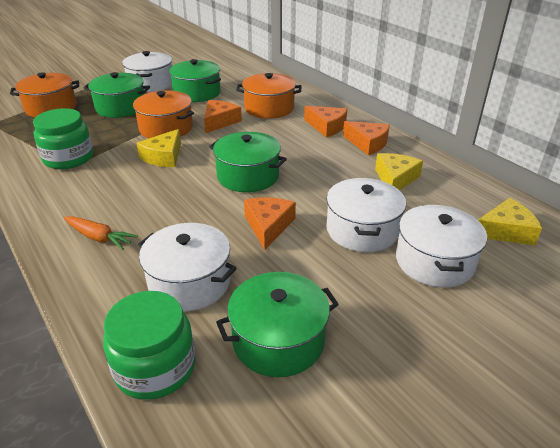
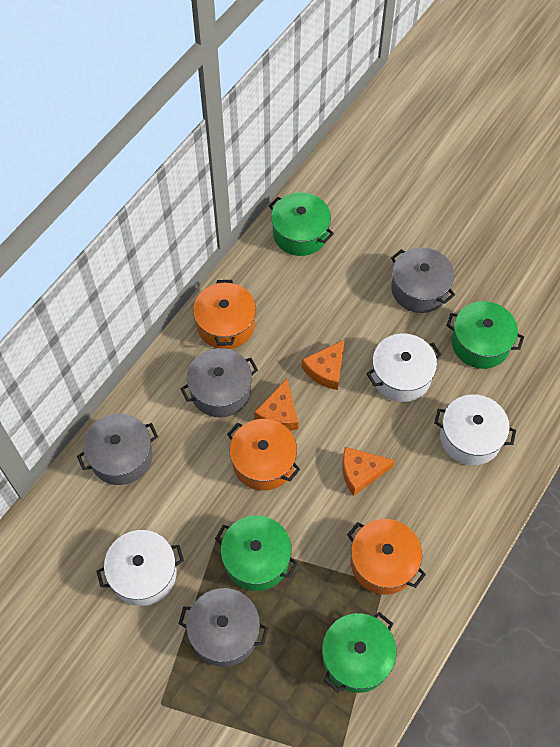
green jar: 2 -> 0
grey pot: 0 -> 4
orange carrot: 1 -> 0
orange cheese: 4 -> 3
white pot: 4 -> 3
yellow cheese: 3 -> 0

